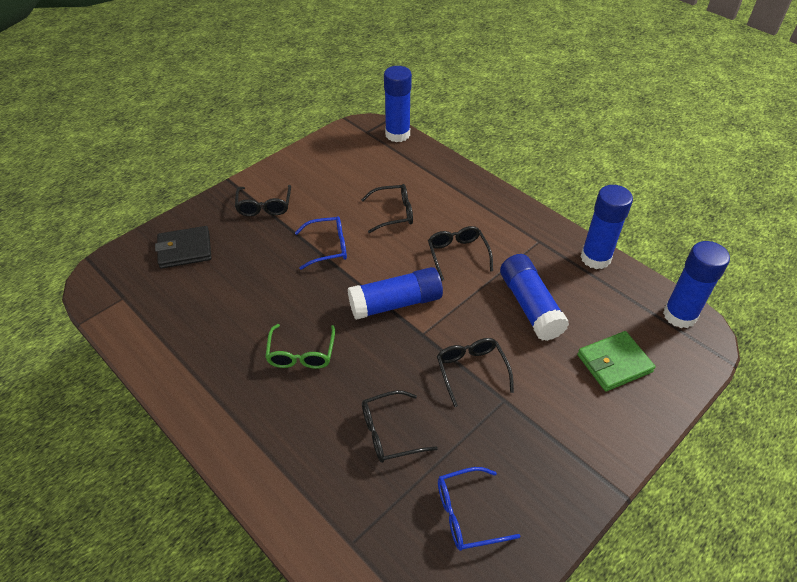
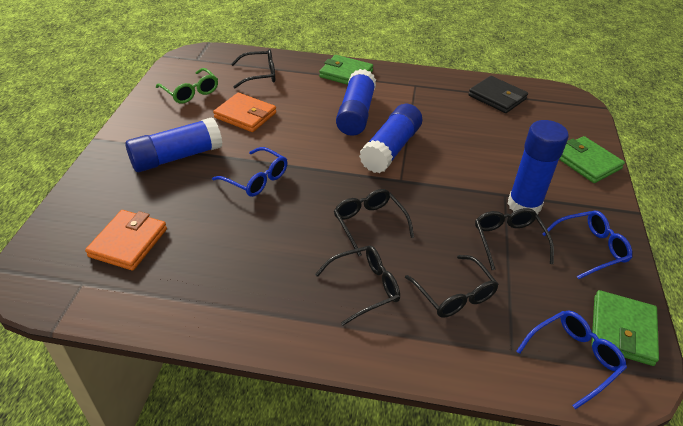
blue glasses: 2 -> 3
blue glue stick: 5 -> 4
green wallet: 1 -> 3
orange wallet: 0 -> 2

